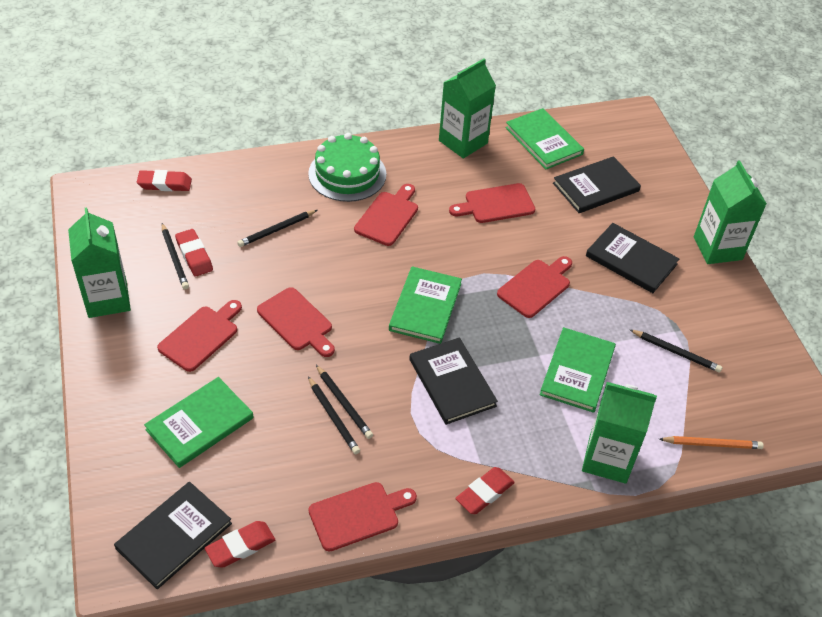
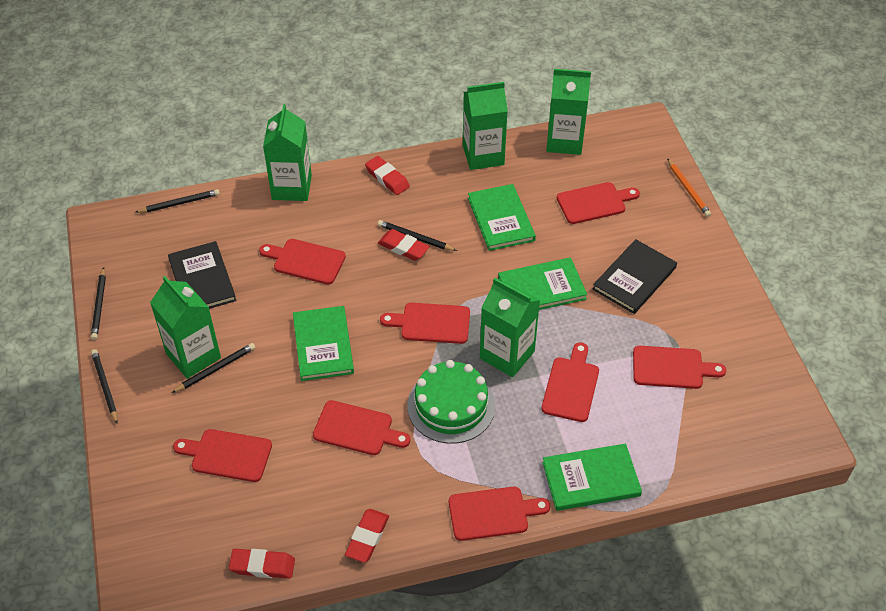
black book: 4 -> 2
green carton: 4 -> 5
red cutting board: 6 -> 8

